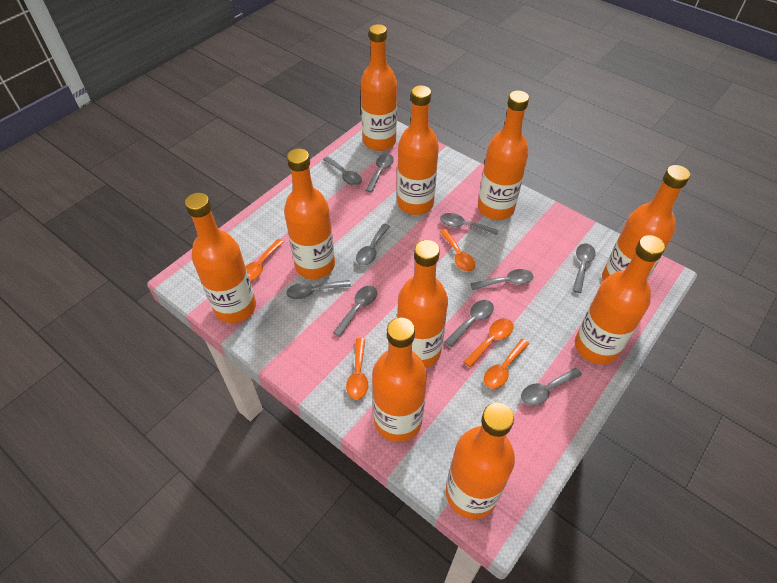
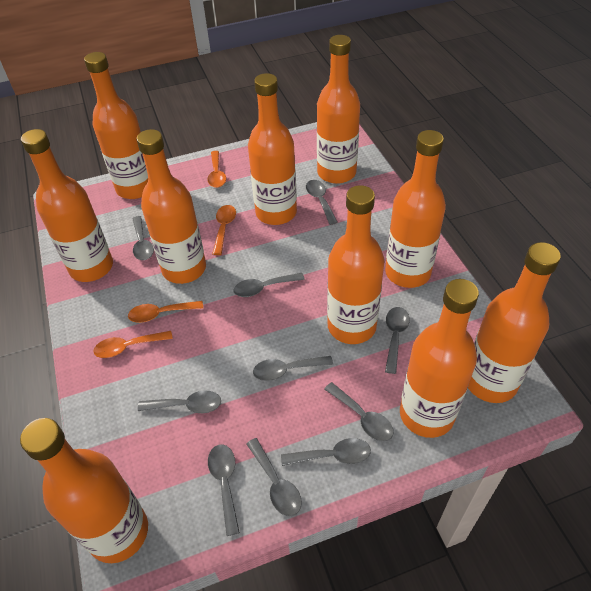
orange spoon: 5 -> 4

